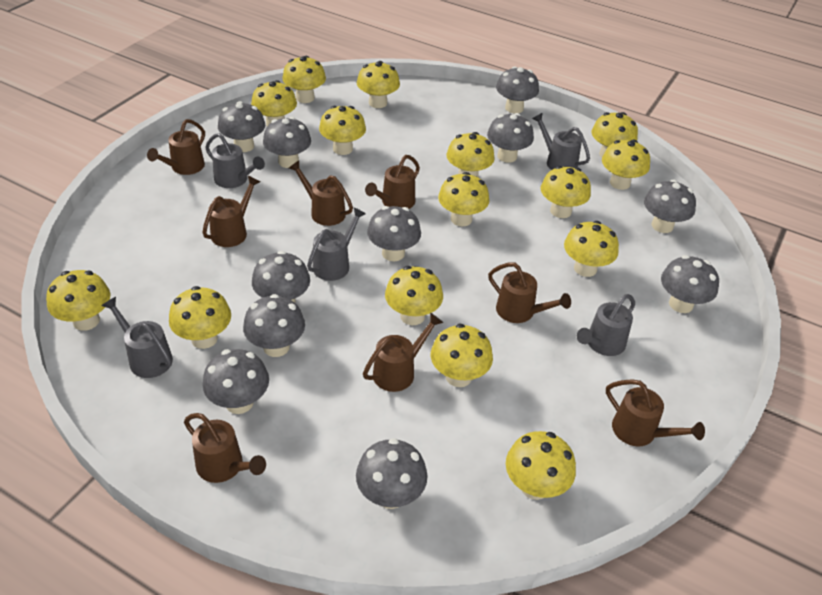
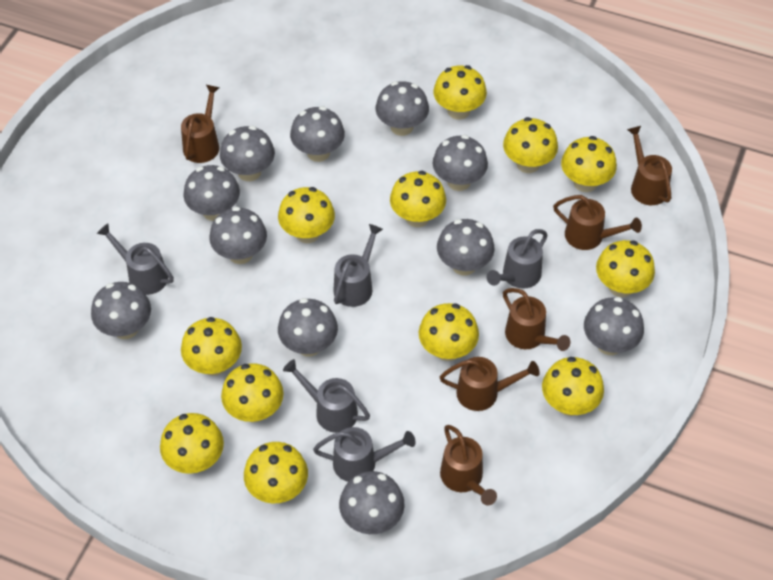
brown watering can: 8 -> 6
yellow mushroom: 15 -> 12

